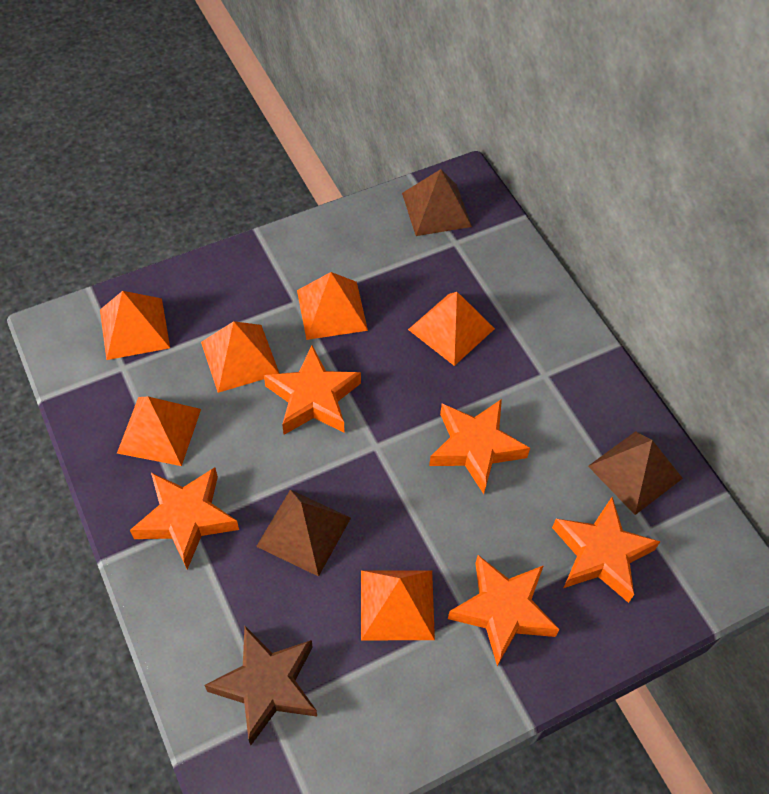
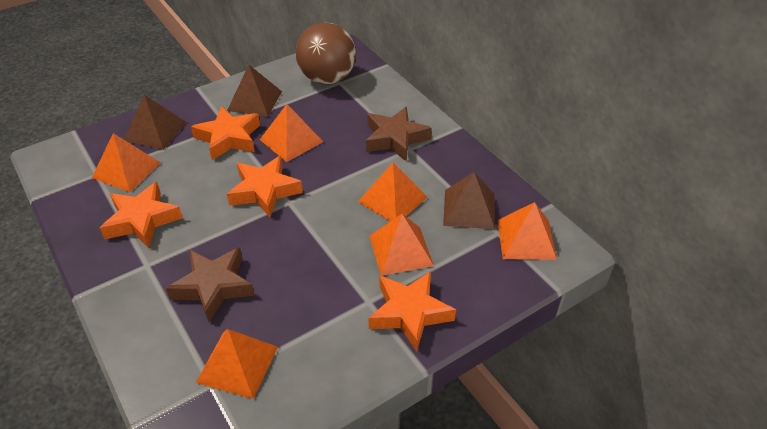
brown ball: 0 -> 1
brown star: 1 -> 2
orange star: 5 -> 4

